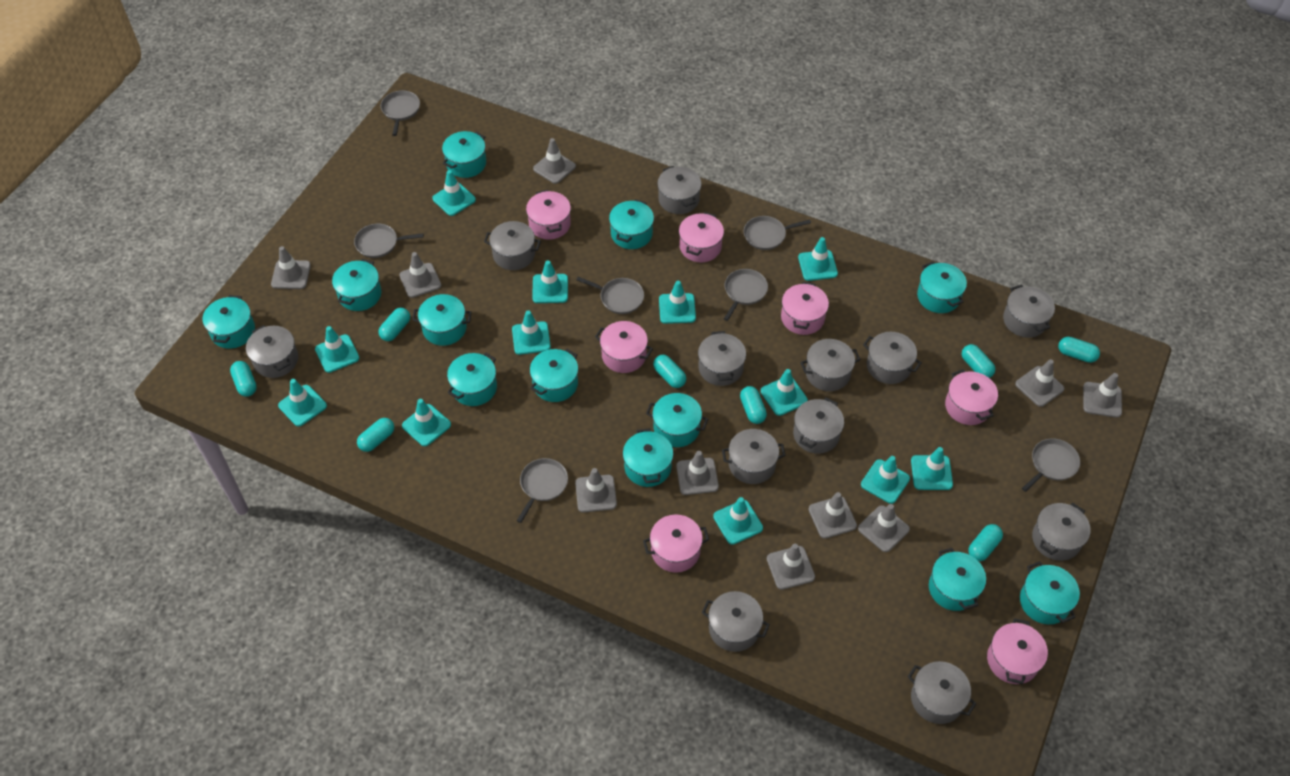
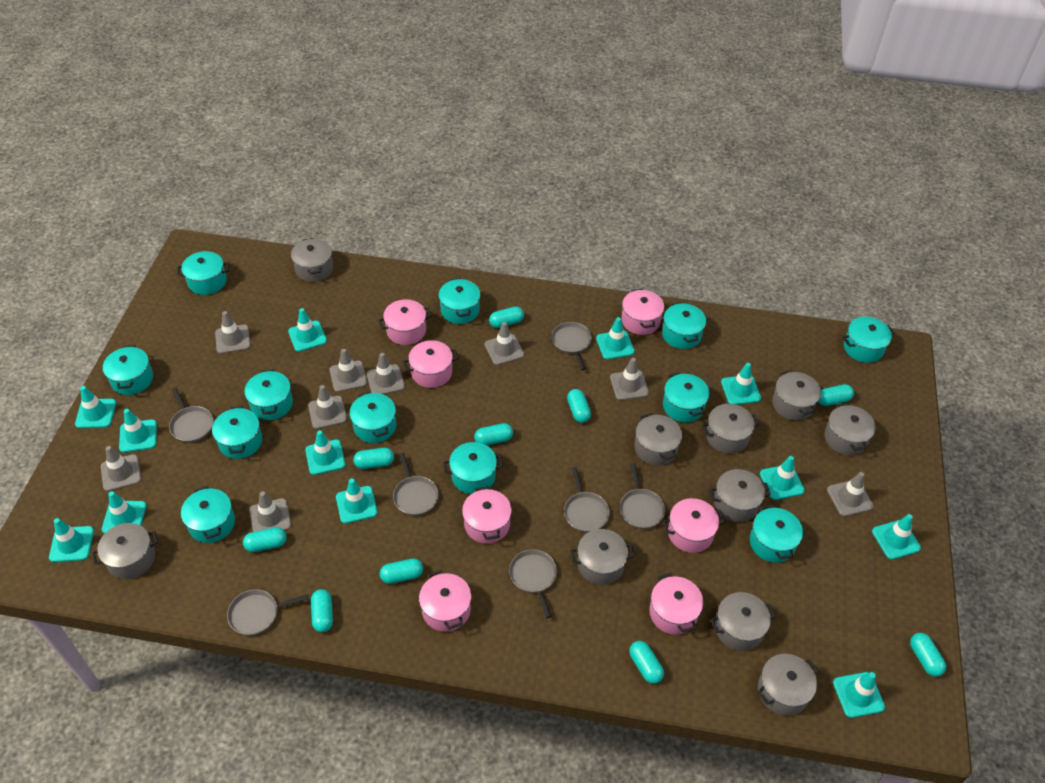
grey pot: 12 -> 10
grey traffic cone: 10 -> 9
turquoise capsule: 8 -> 10

